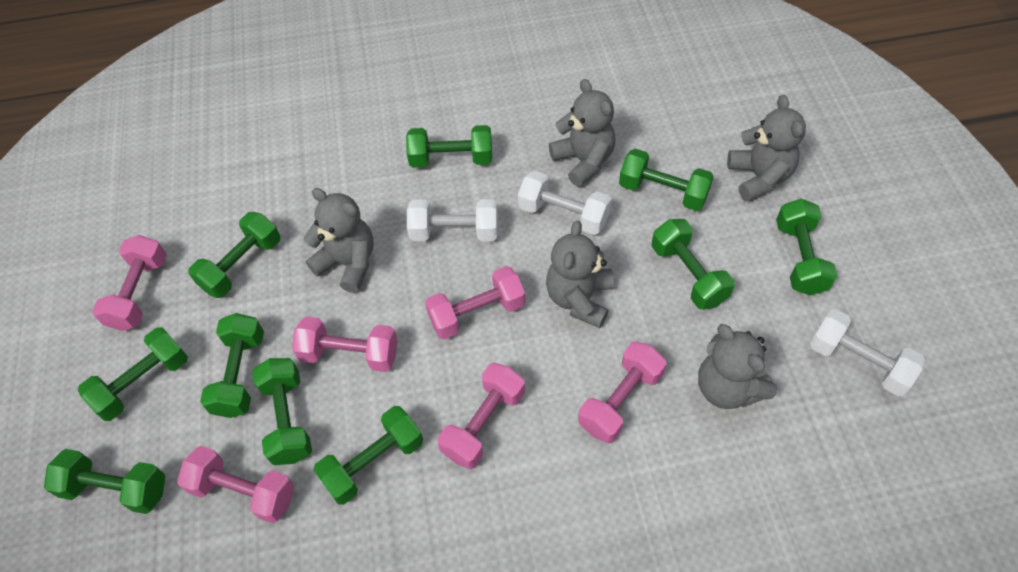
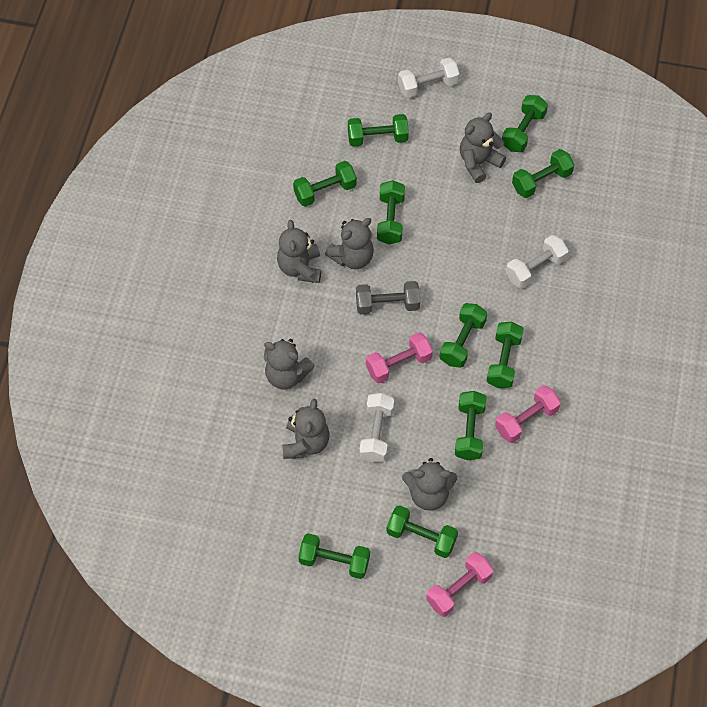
grey dumbbell: 0 -> 1
grey teddy bear: 5 -> 6
pink dumbbell: 6 -> 3

